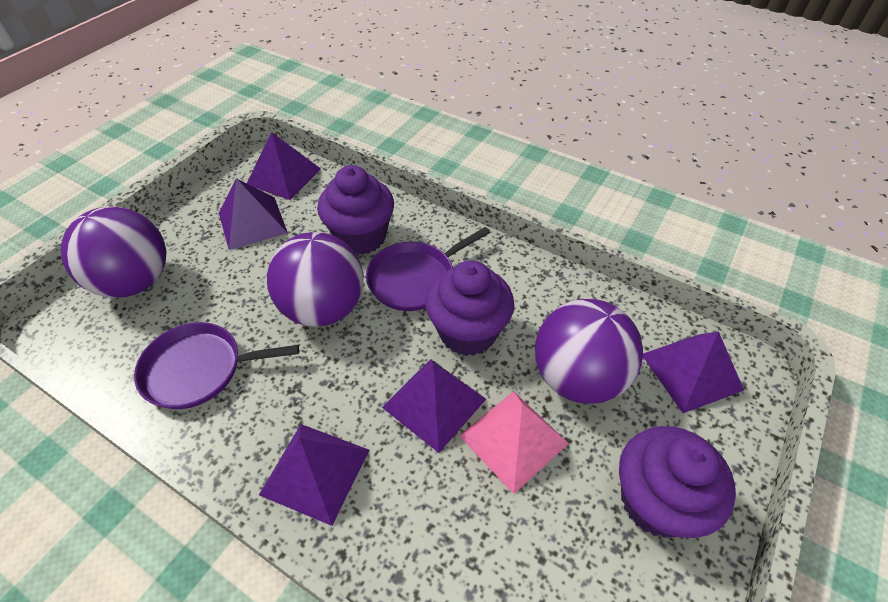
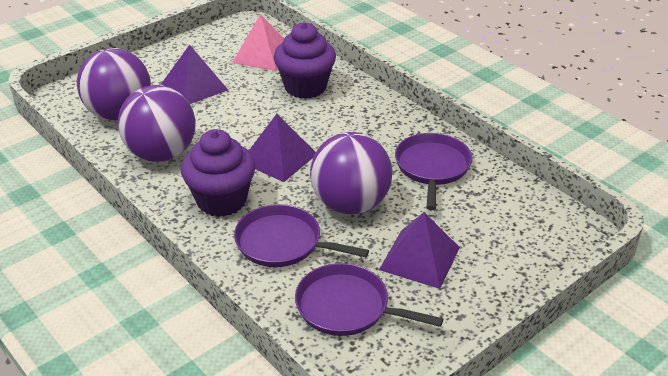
purple cupcake: 3 -> 2
purple pan: 2 -> 3
purple pyramid: 5 -> 3

